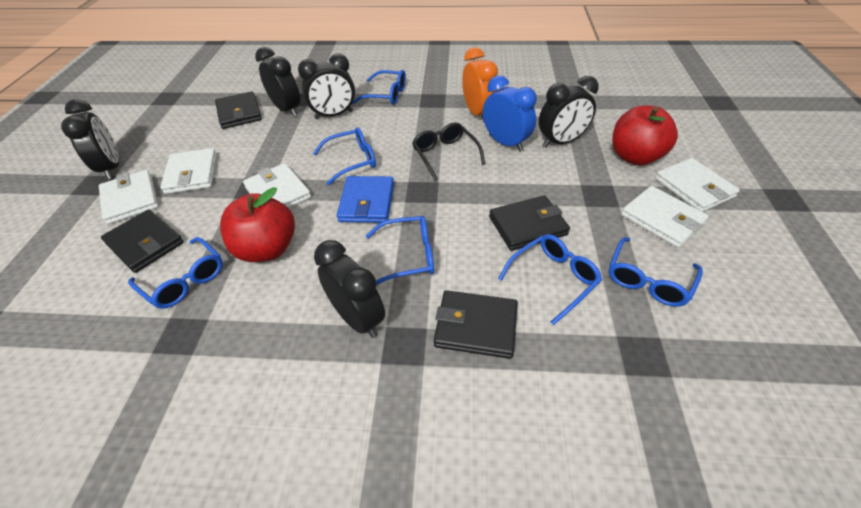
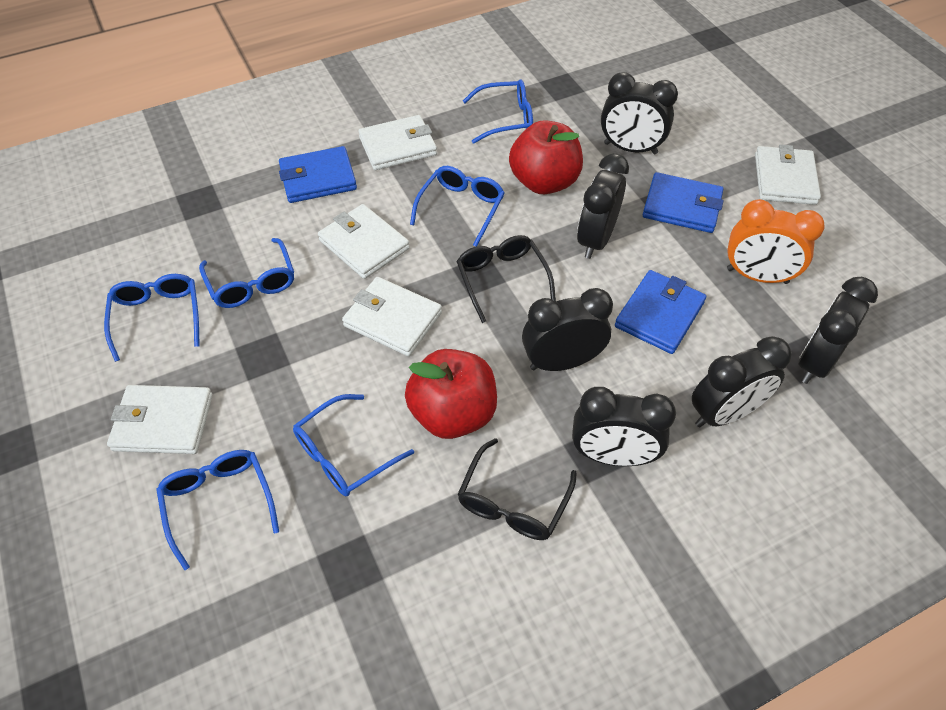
black clock: 5 -> 6
black glasses: 1 -> 2
black wallet: 4 -> 0
blue clock: 1 -> 0
blue wallet: 1 -> 3

